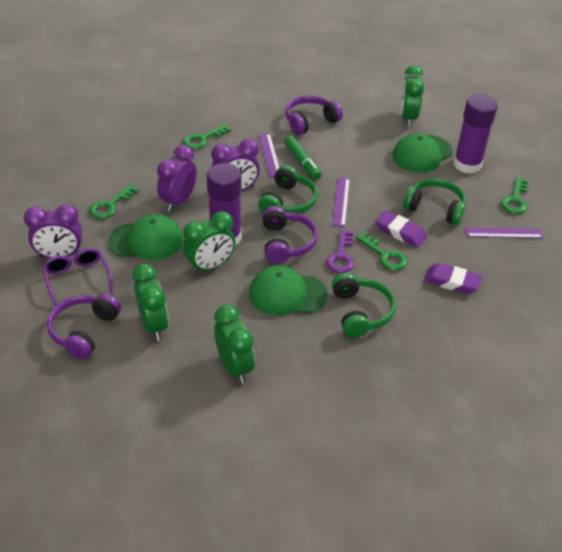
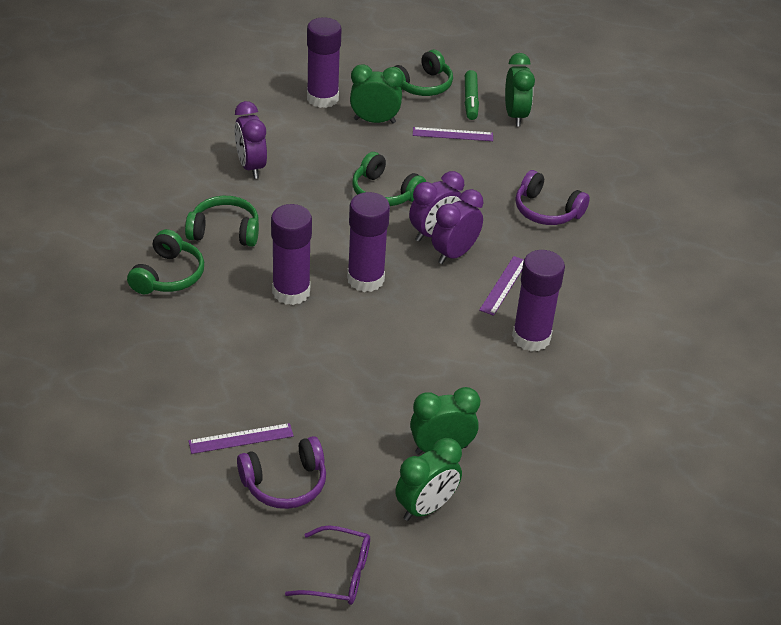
green cap: 3 -> 0
green headphones: 3 -> 4
green key: 4 -> 0
purple eraser: 2 -> 0
purple glue stick: 2 -> 4
purple headphones: 3 -> 2
purple key: 1 -> 0

